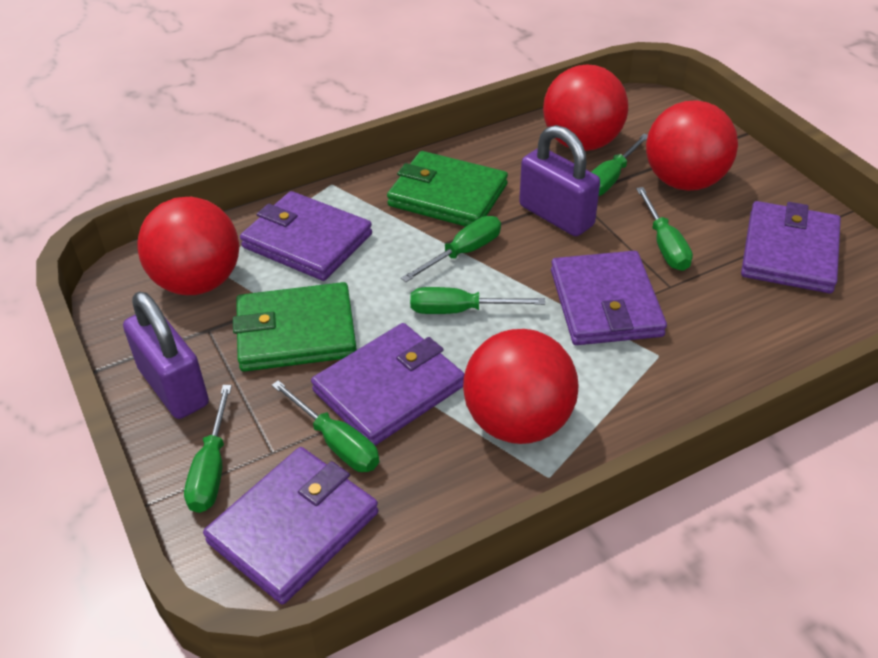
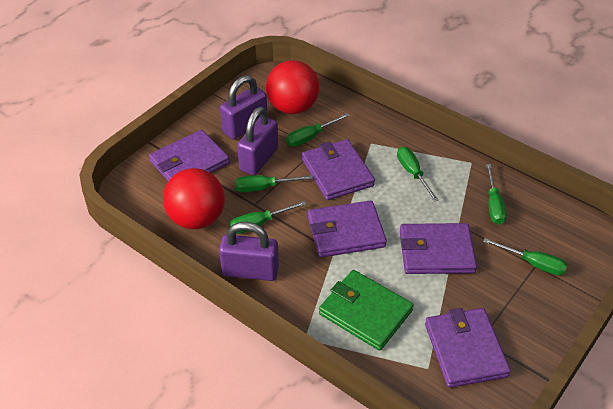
green wallet: 2 -> 1
purple padlock: 2 -> 3
red ball: 4 -> 2

